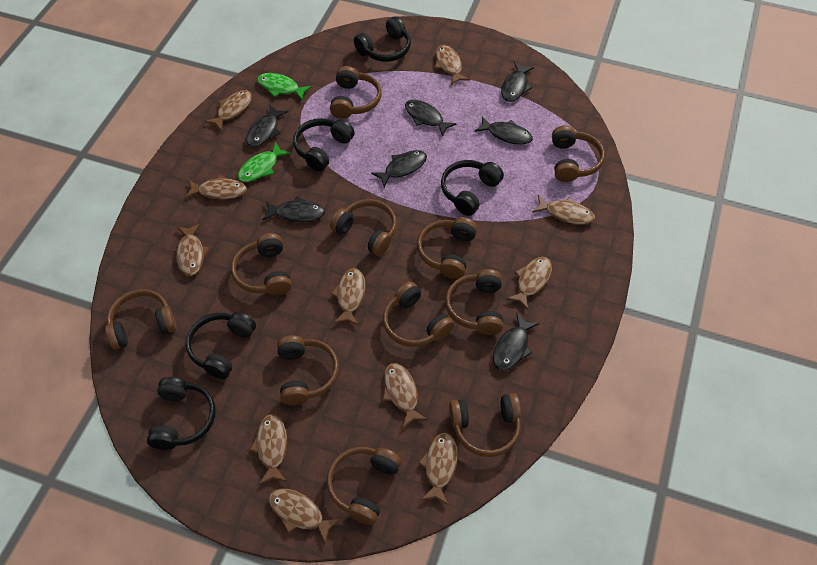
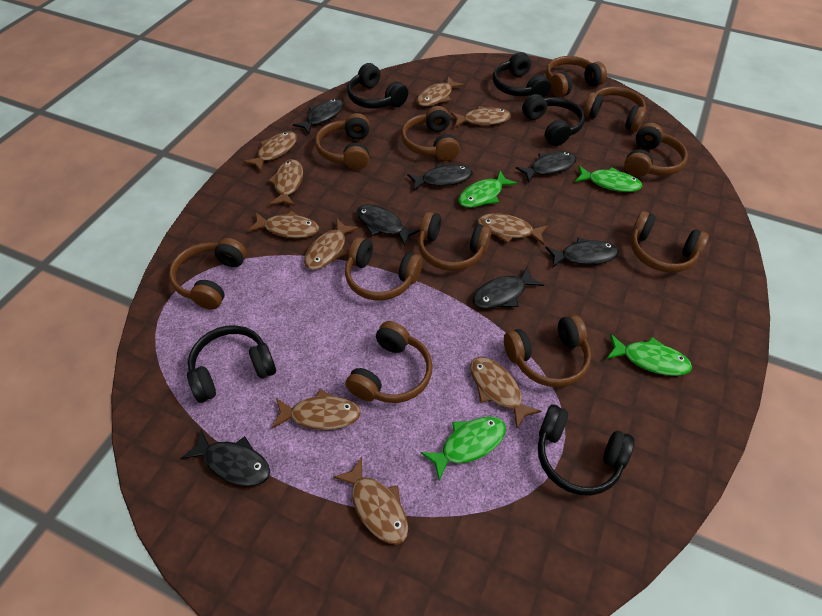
brown fish: 11 -> 10
green fish: 2 -> 4

